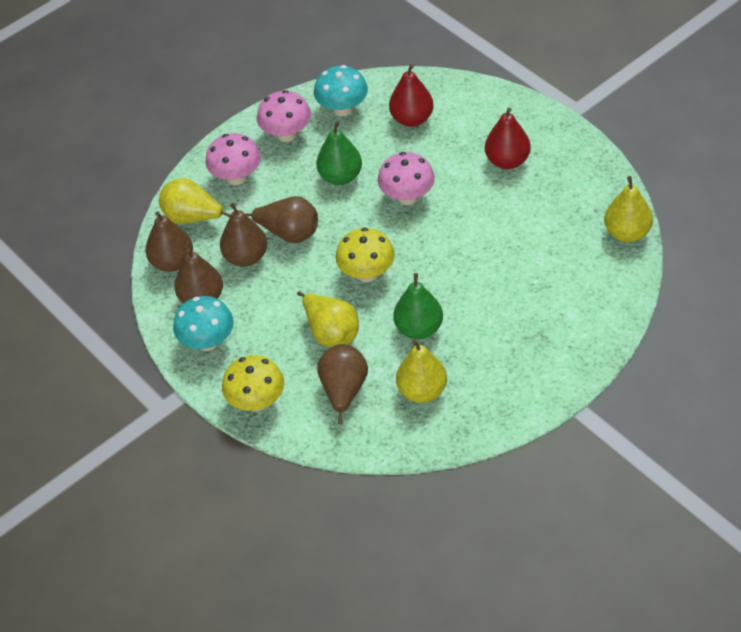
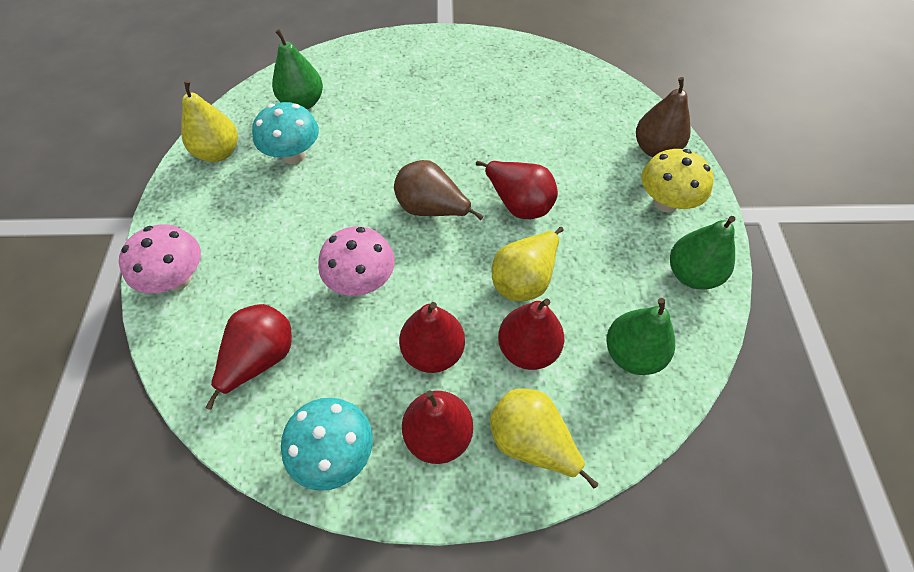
brown pear: 5 -> 2
green pear: 2 -> 3
pink mushroom: 3 -> 2
red pear: 2 -> 5
yellow mushroom: 2 -> 1
yellow pear: 4 -> 3

